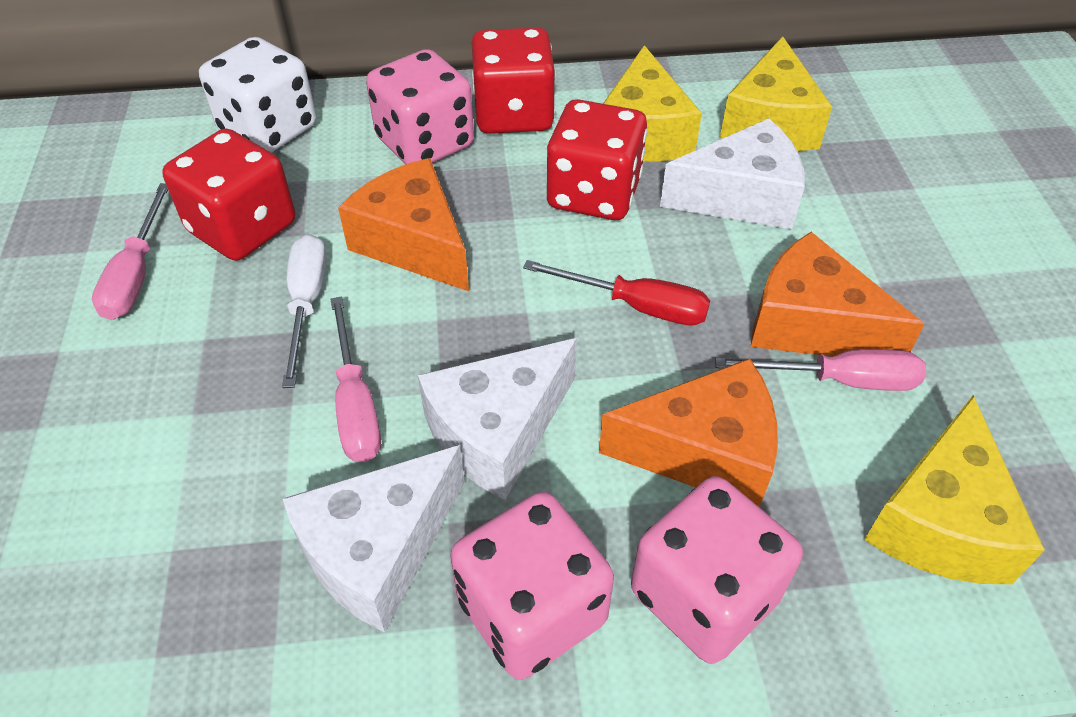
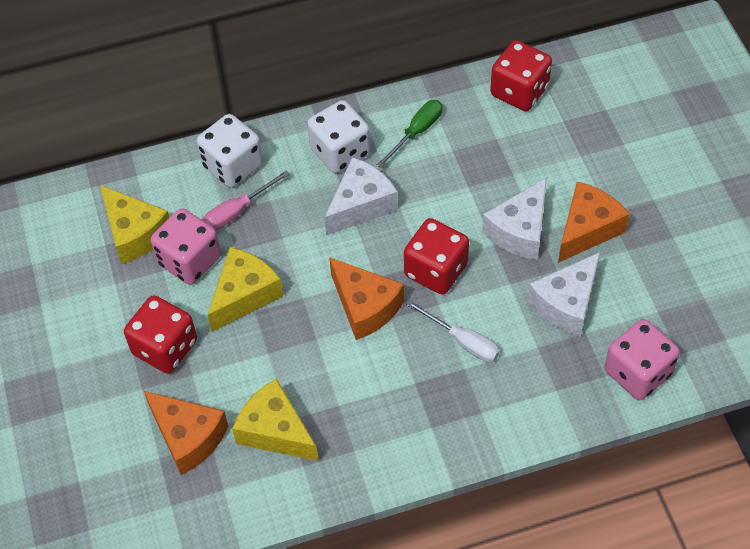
green screwdriver: 0 -> 1
pink dice: 3 -> 2
pink screwdriver: 3 -> 1
red screwdriver: 1 -> 0
white dice: 1 -> 2

